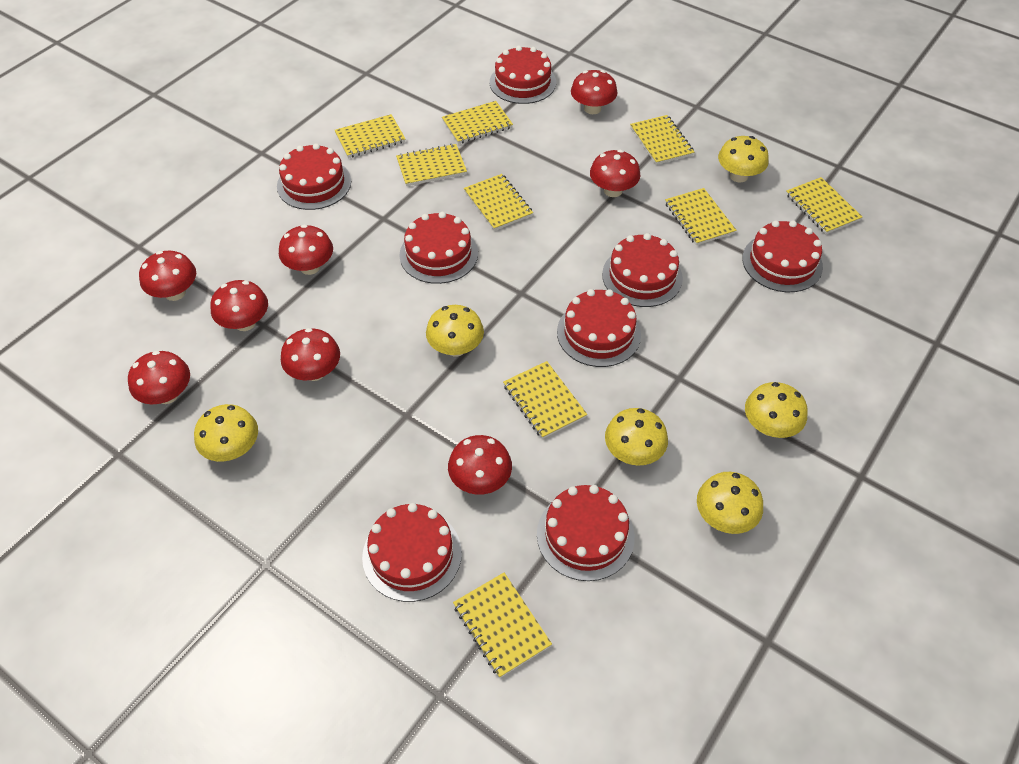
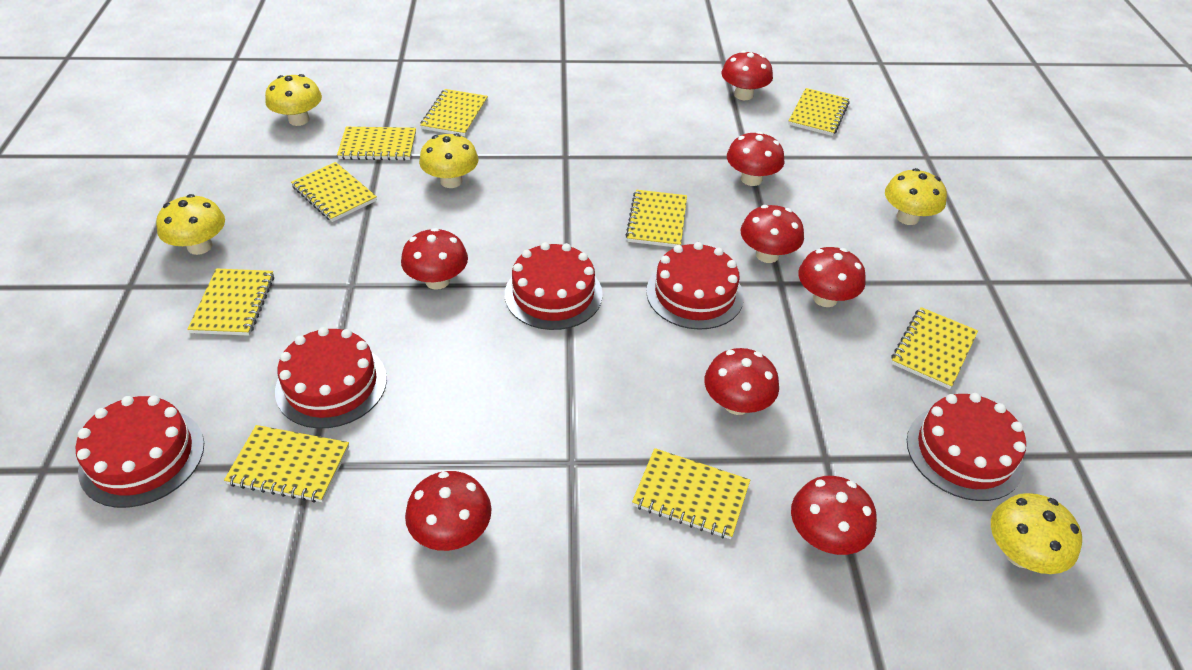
red cake: 8 -> 5
yellow mushroom: 6 -> 5

